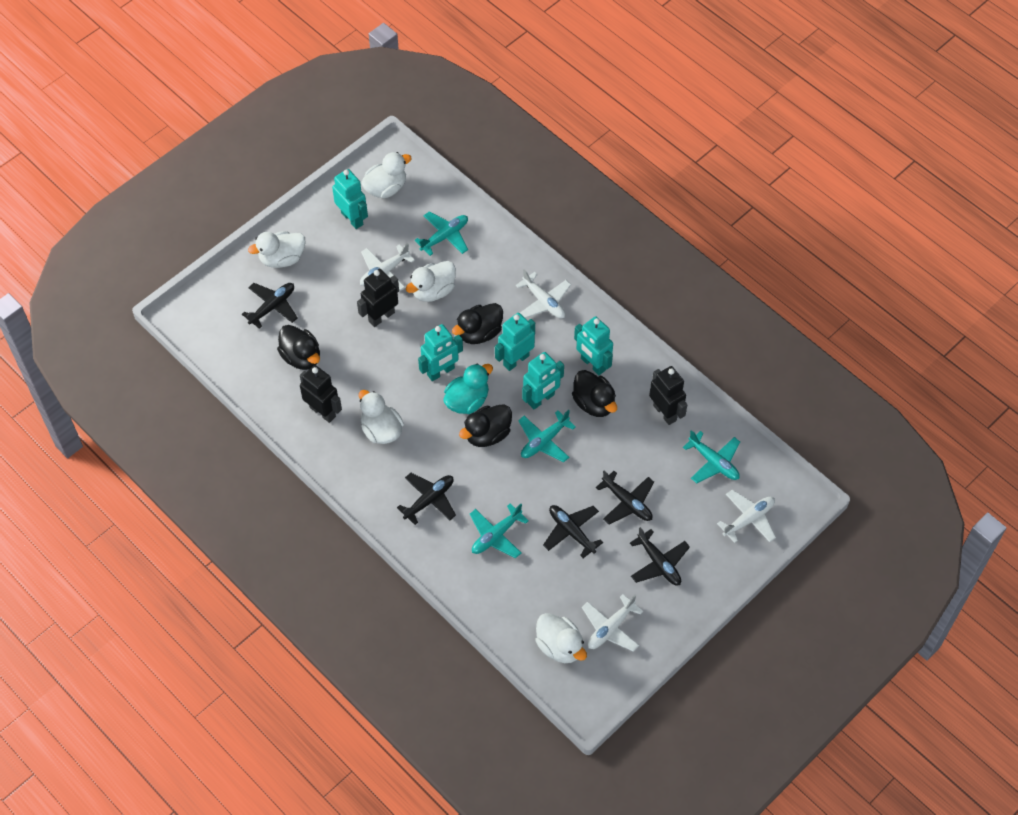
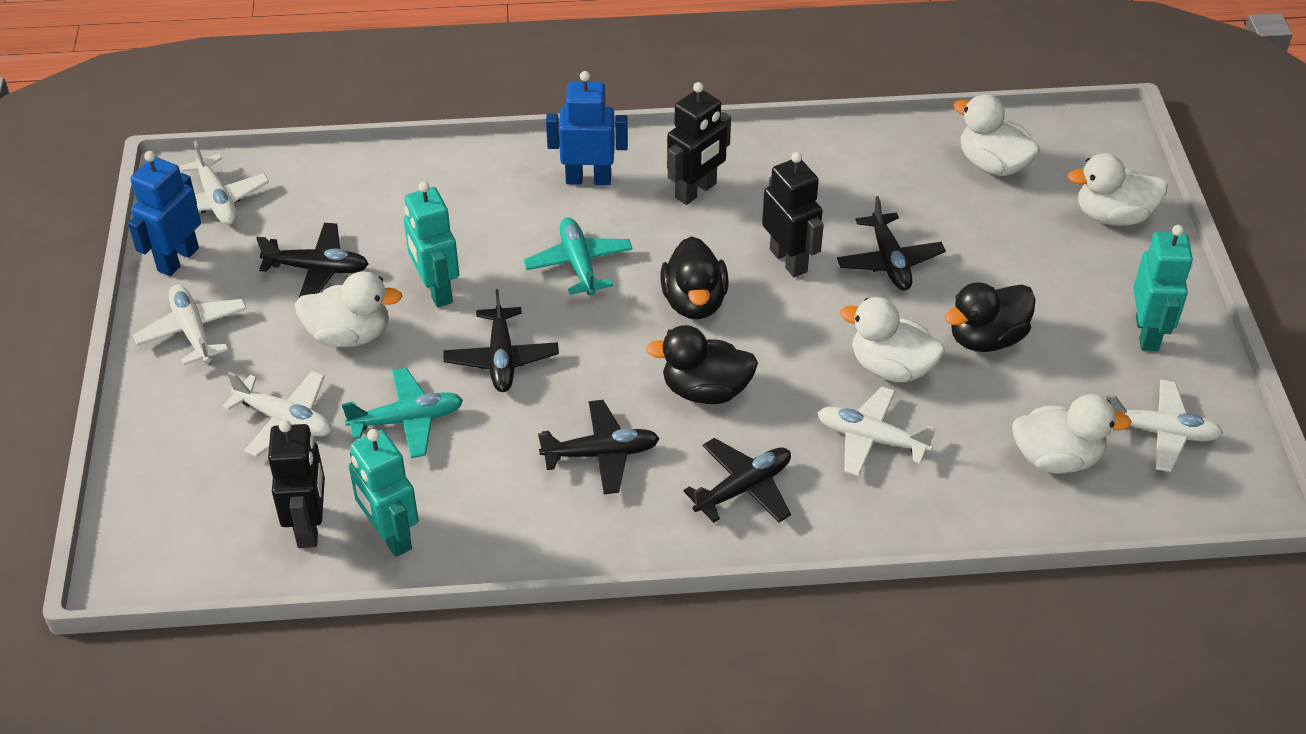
black duck: 4 -> 3
blue robot: 0 -> 2
turquoise duck: 1 -> 0
turquoise plane: 4 -> 2
turquoise robot: 5 -> 3
white plane: 4 -> 5

